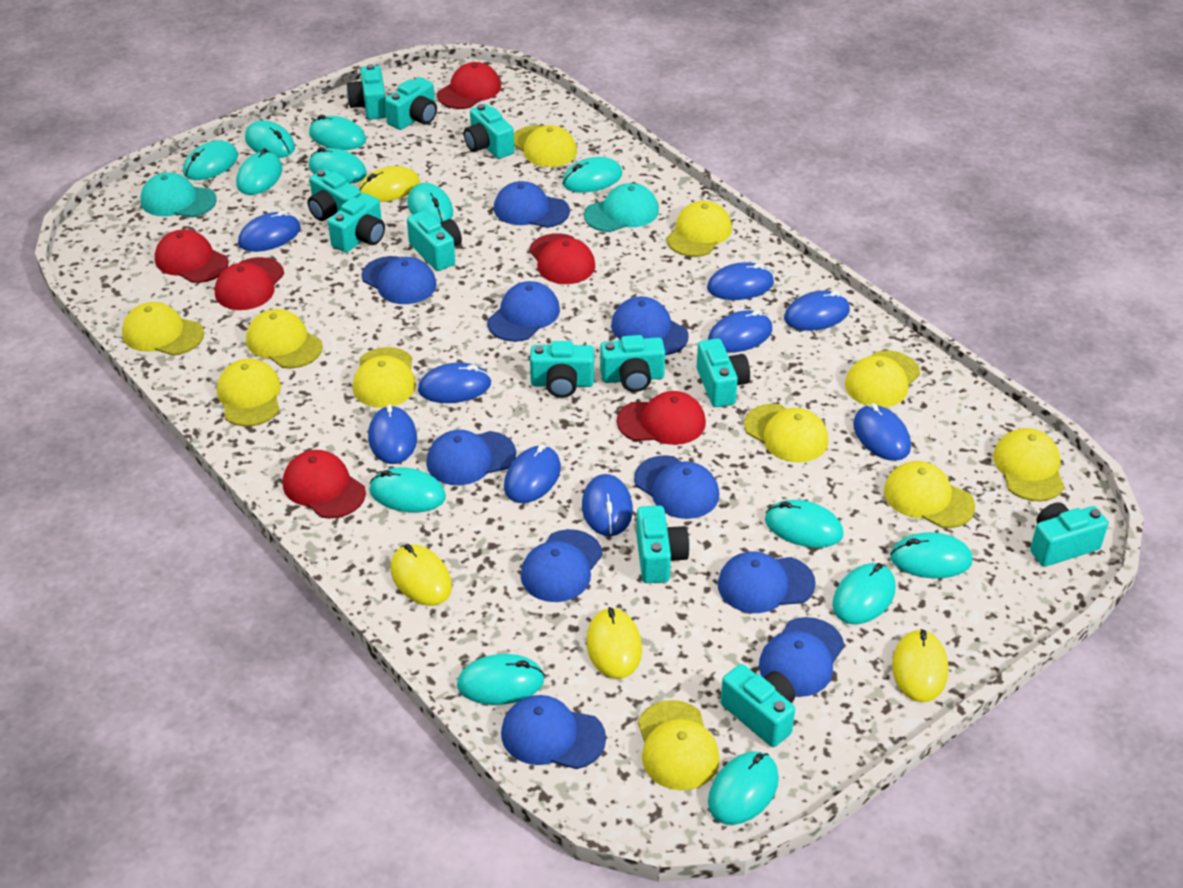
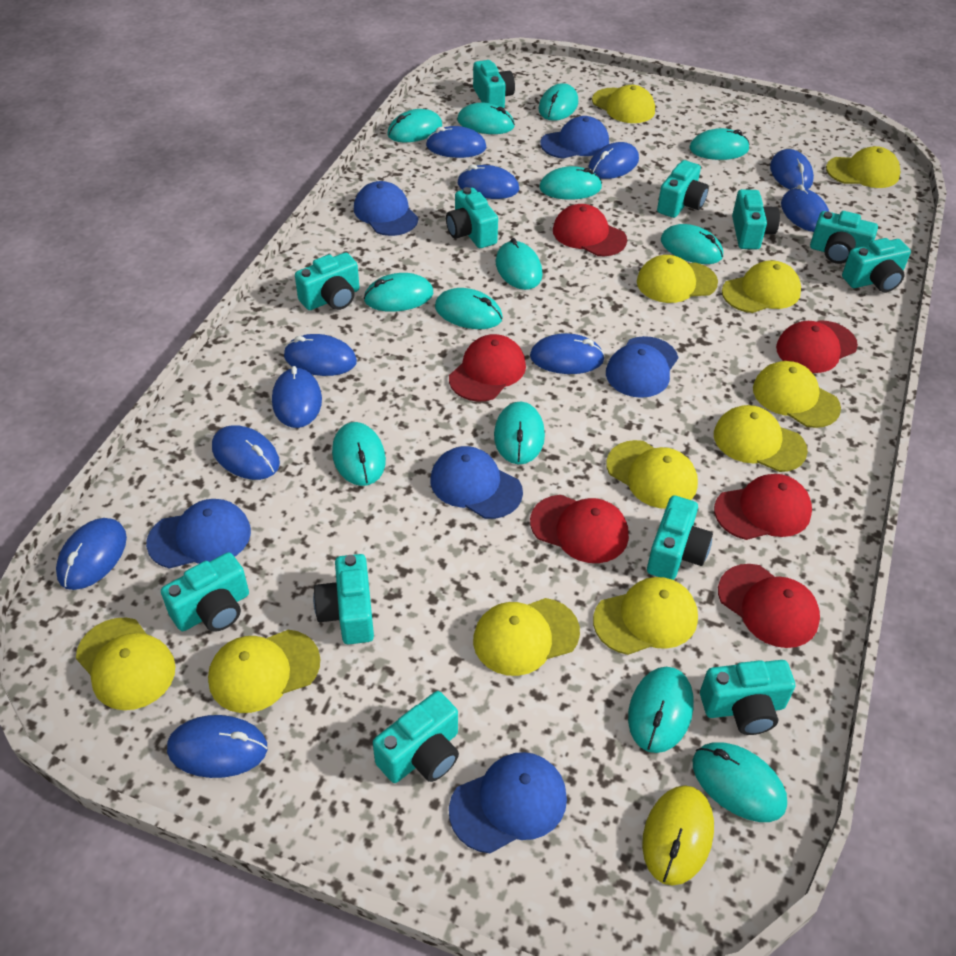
blue cap: 10 -> 6
blue mouse: 9 -> 11
turquoise cap: 2 -> 0
yellow mouse: 4 -> 1

